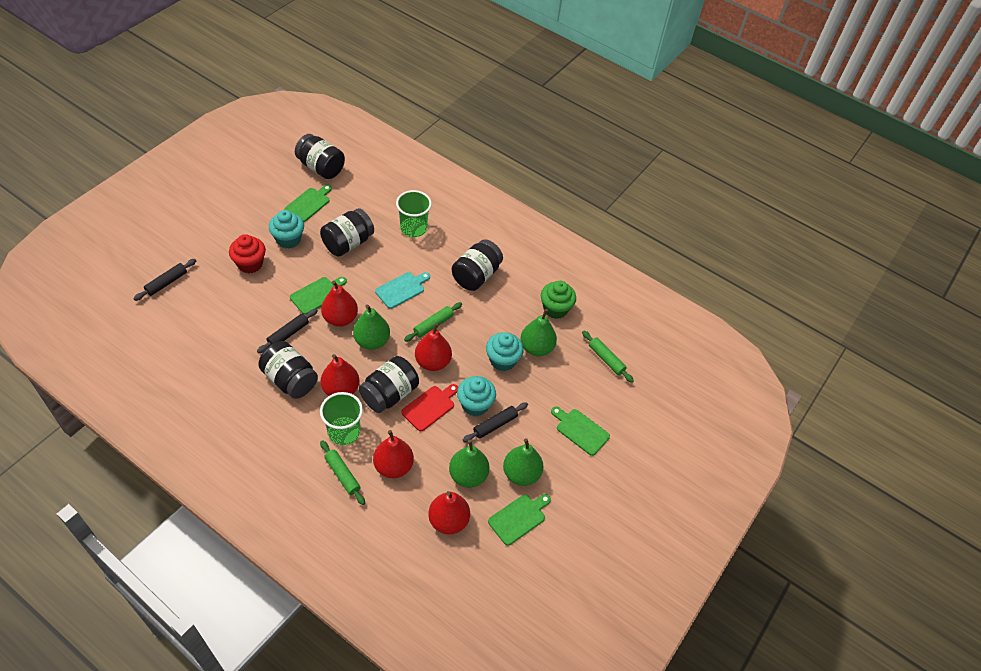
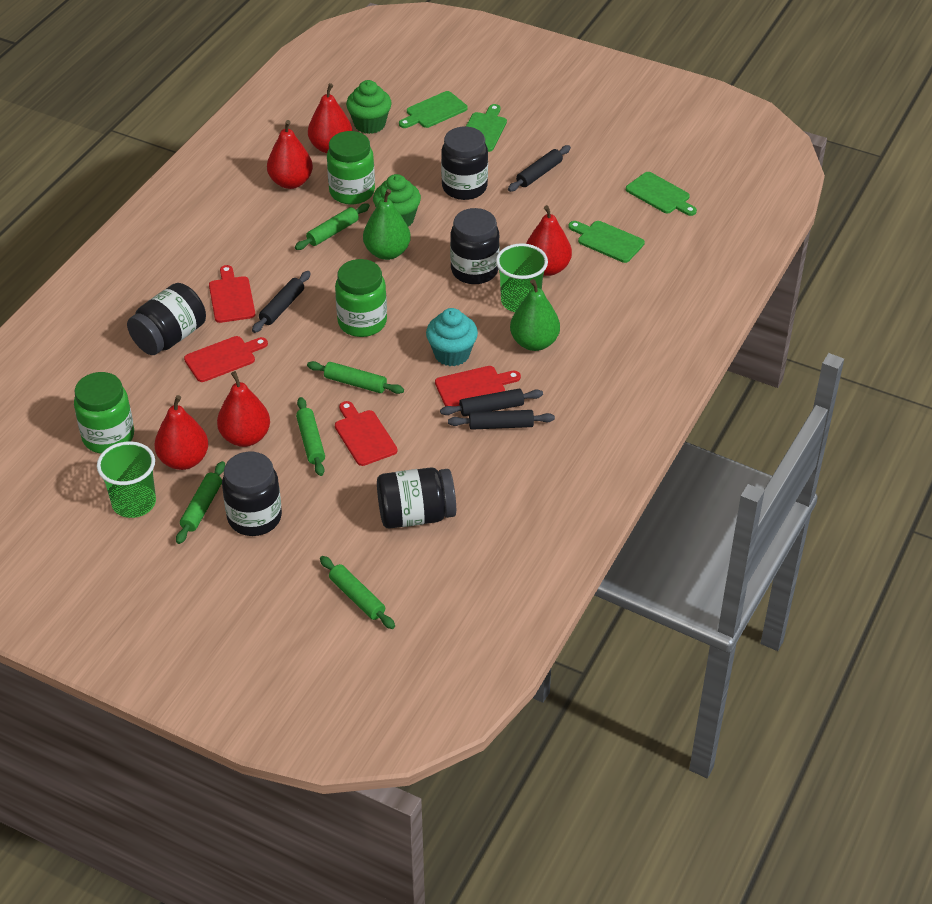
black rolling pin: 3 -> 4
green cupcake: 1 -> 2
green jar: 0 -> 3
green pear: 4 -> 2
green rolling pin: 3 -> 5
red cupcake: 1 -> 0
red cutting board: 1 -> 4
turquoise cupcake: 3 -> 1
turquoise cutting board: 1 -> 0

